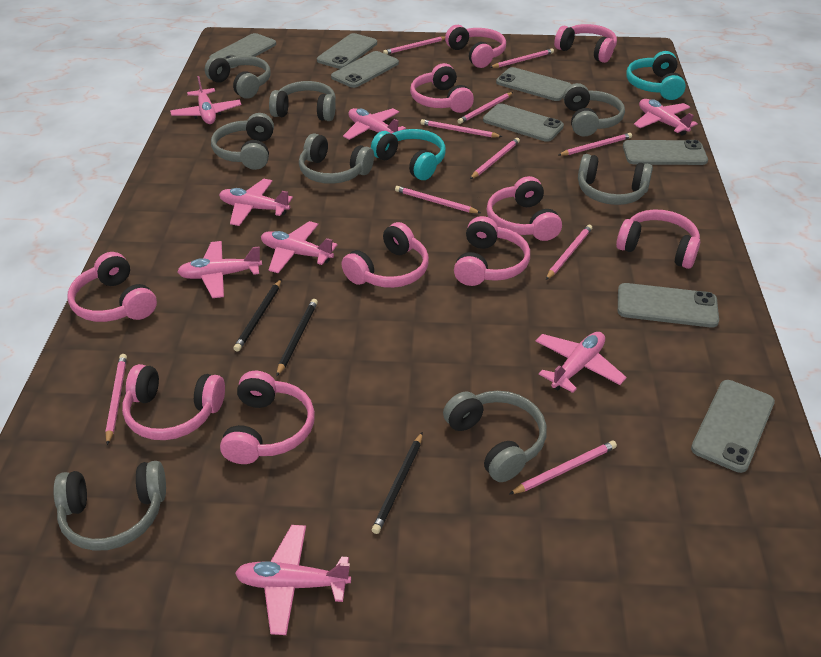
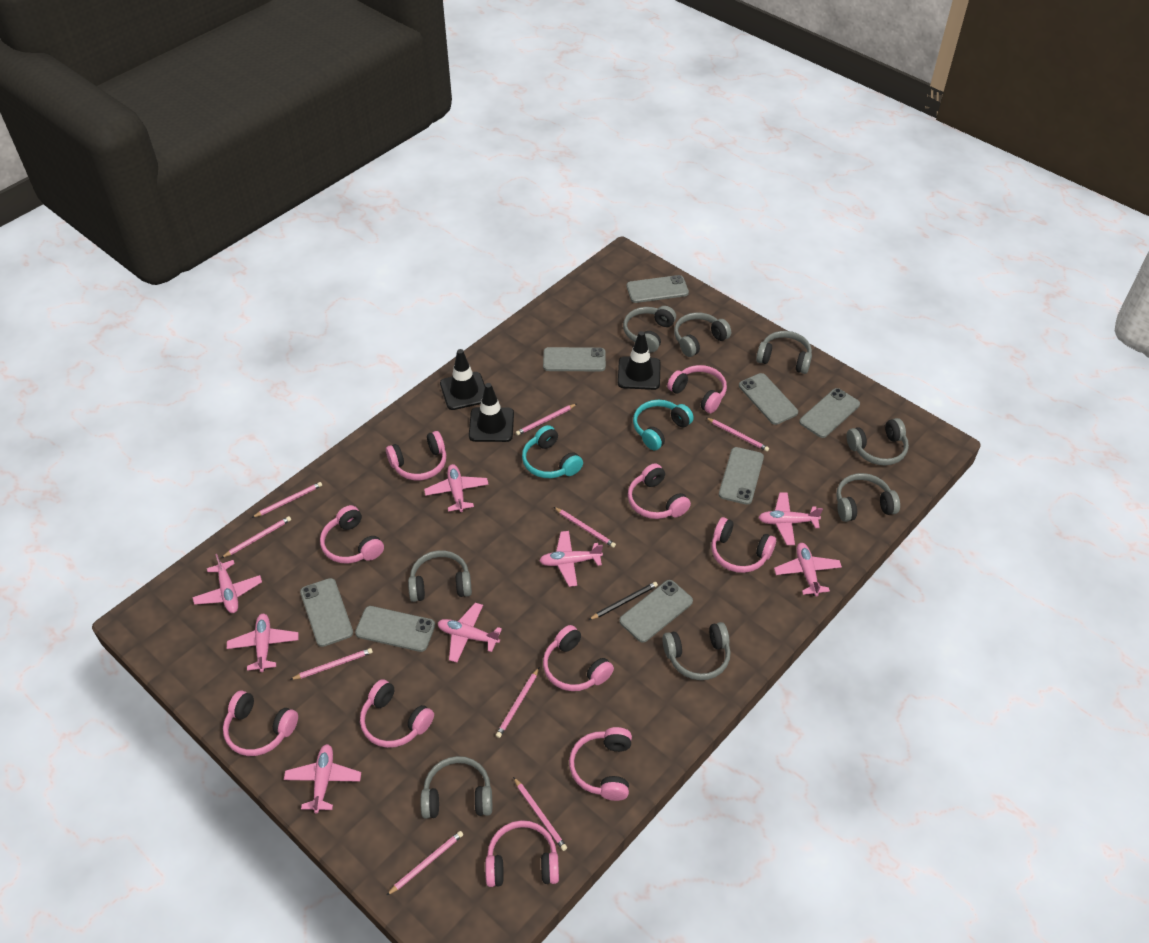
black pencil: 3 -> 1
black traffic cone: 0 -> 3
pink pencil: 10 -> 9

